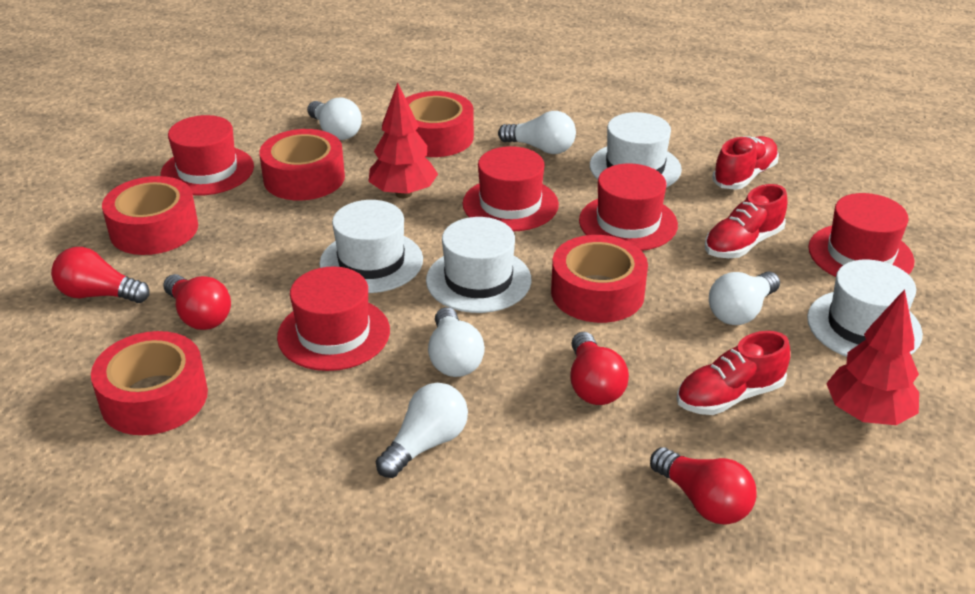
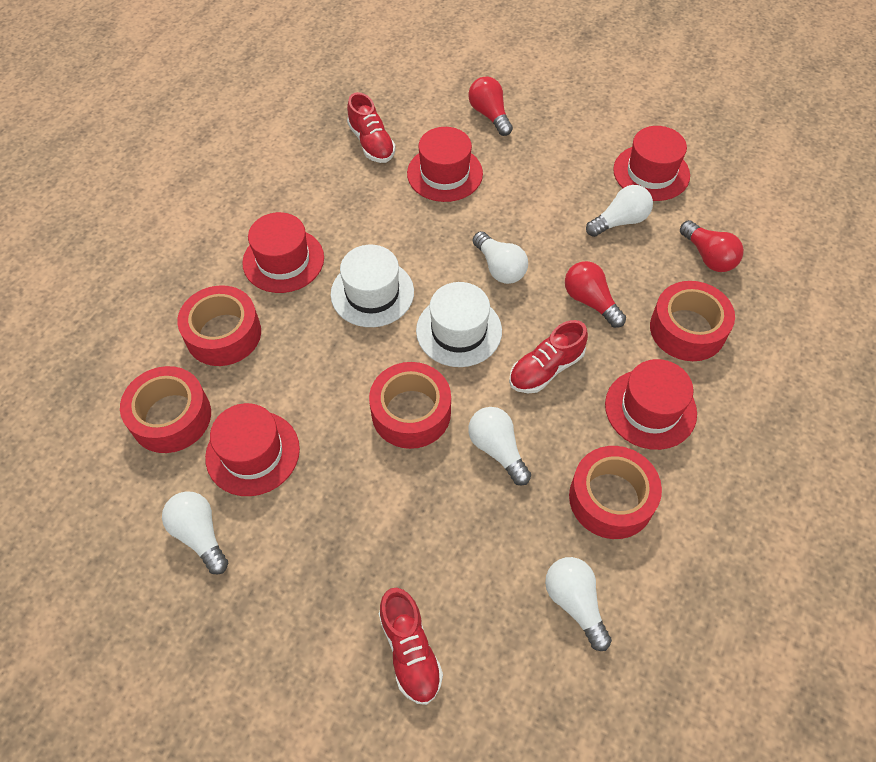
red light bulb: 4 -> 3
red tree: 2 -> 0
white hat: 4 -> 2

